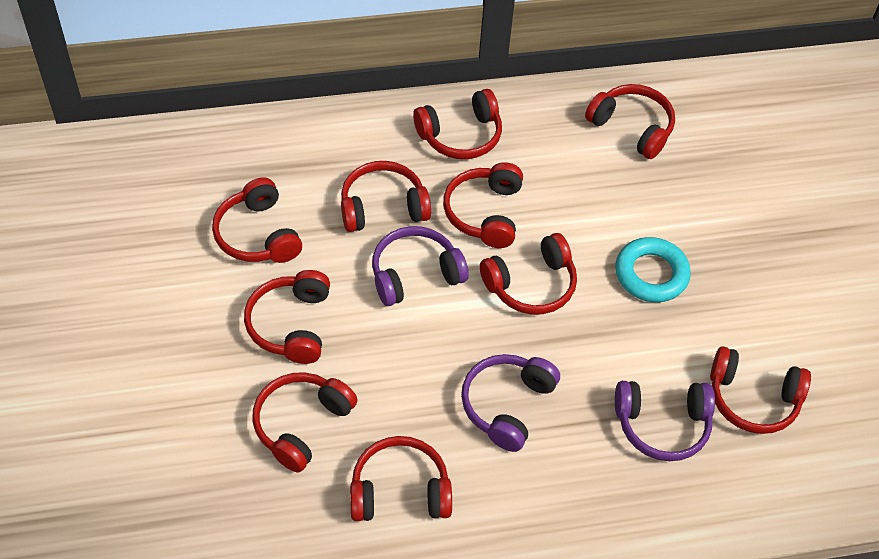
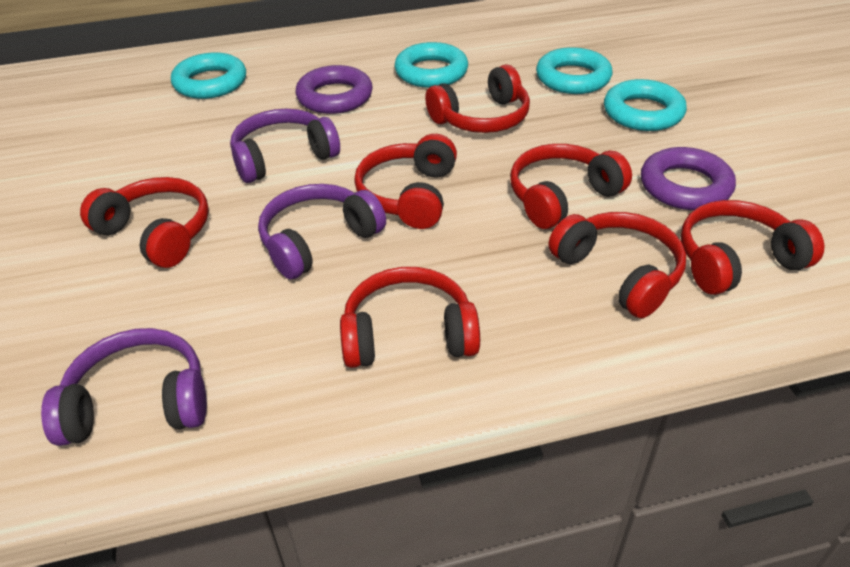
purple ring: 0 -> 2
red headphones: 10 -> 7
turquoise ring: 1 -> 4

